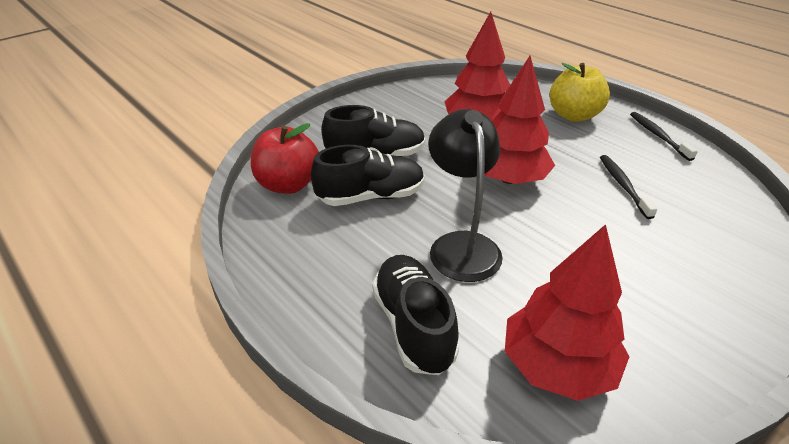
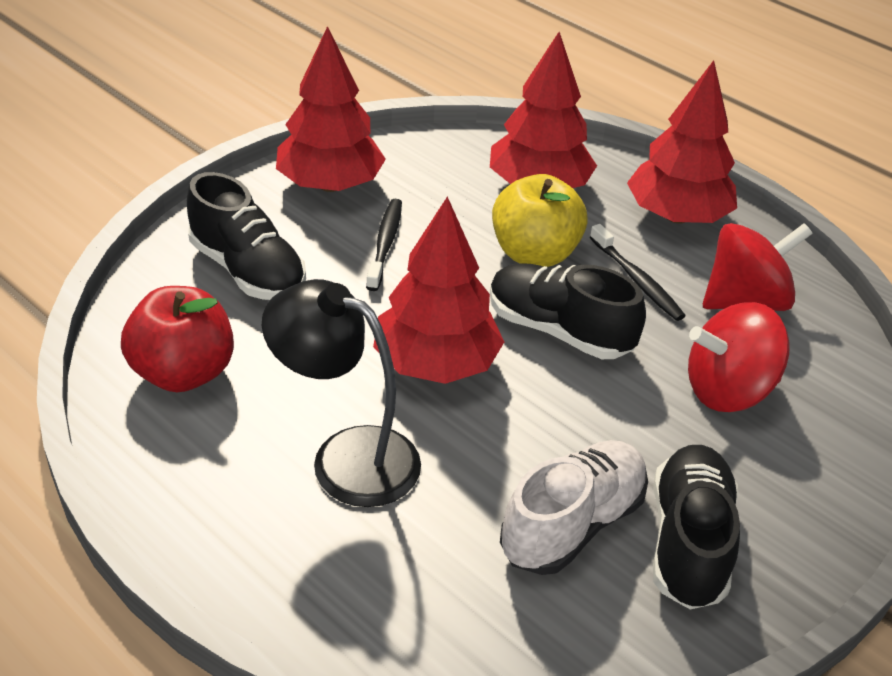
red spinning top: 0 -> 2
red tree: 3 -> 4
white shoe: 0 -> 1

